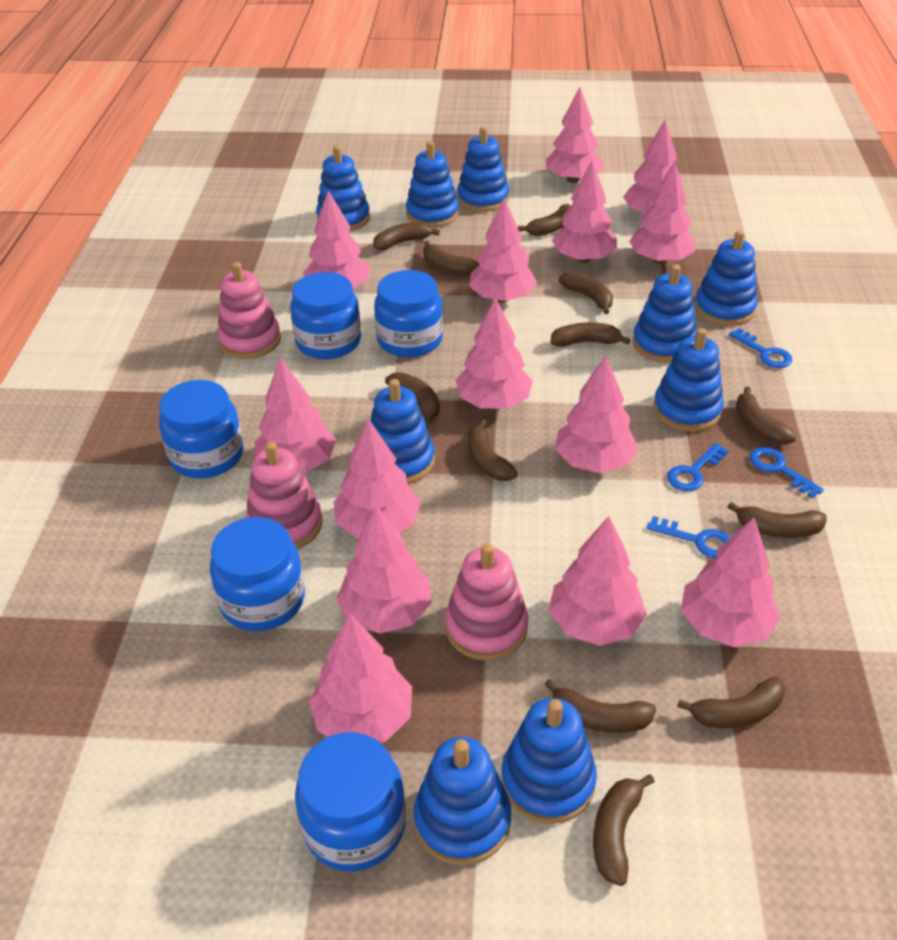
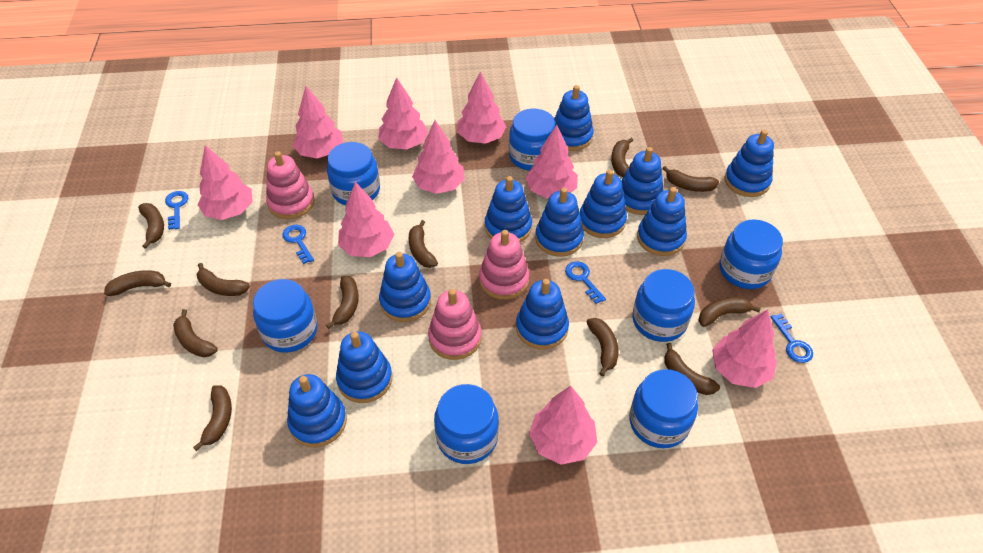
blue jar: 5 -> 7
blue stacking toy: 9 -> 11
pink tree: 14 -> 9

